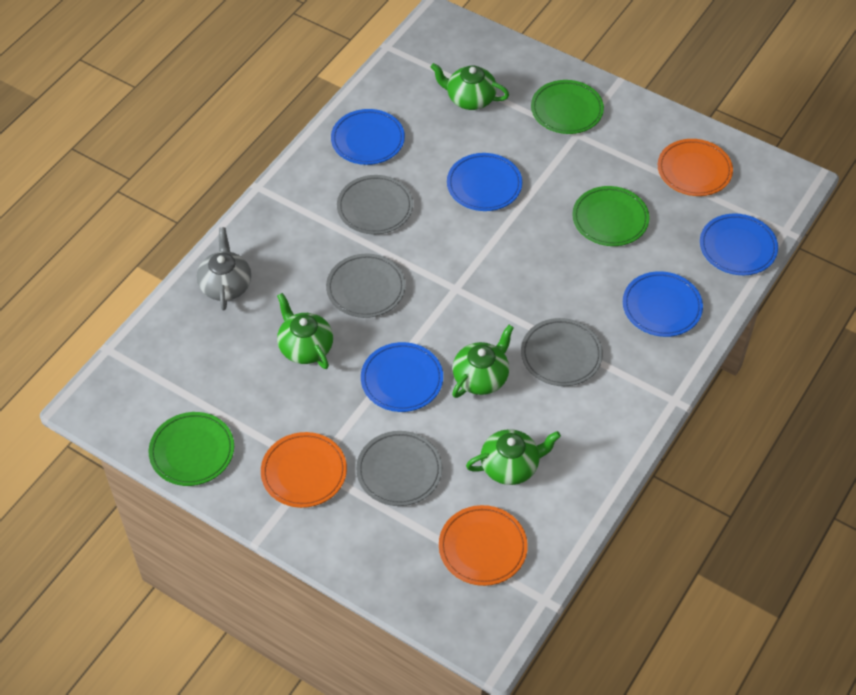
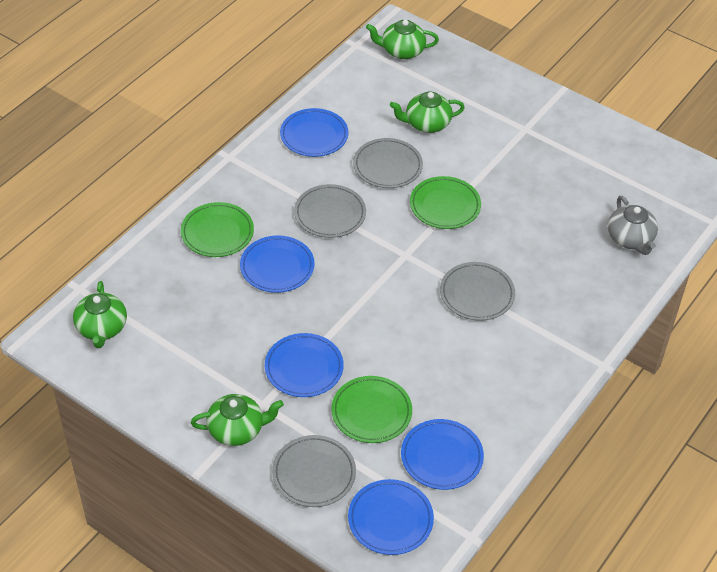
orange plate: 3 -> 0

